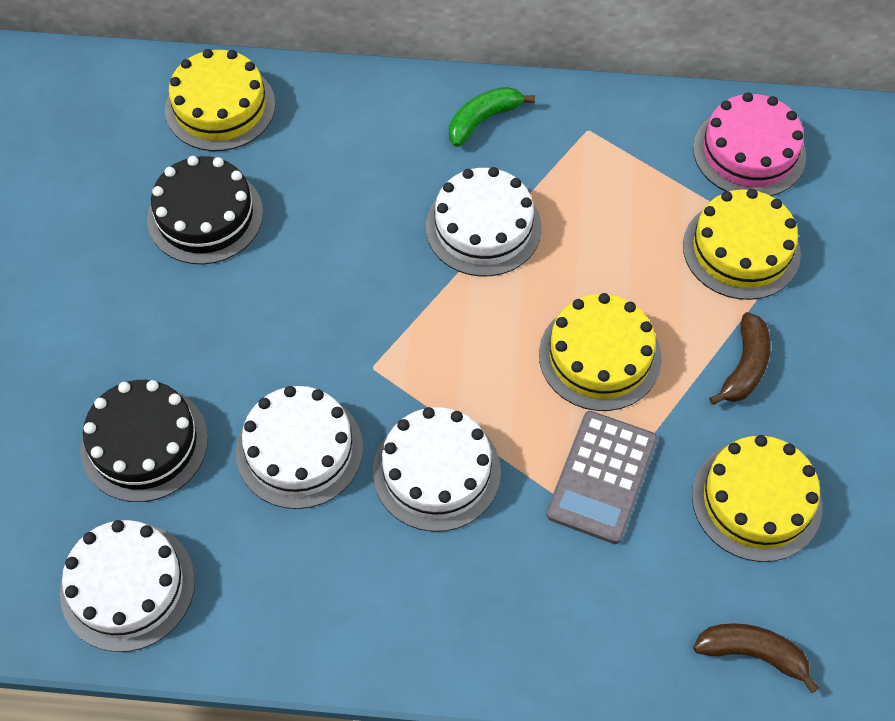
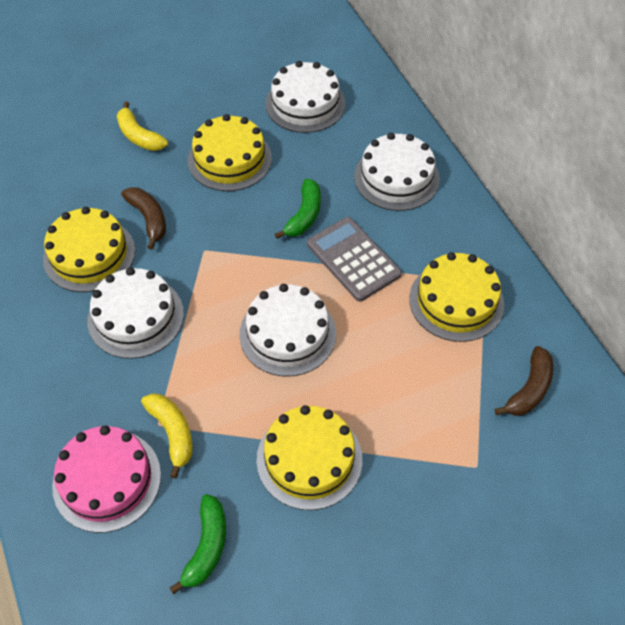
black cake: 2 -> 0
green banana: 1 -> 2
yellow banana: 0 -> 2

